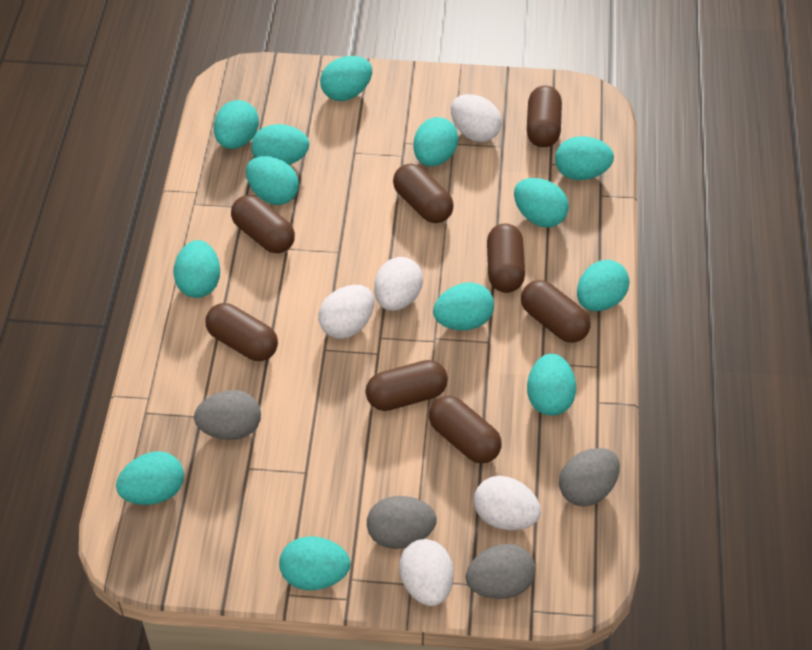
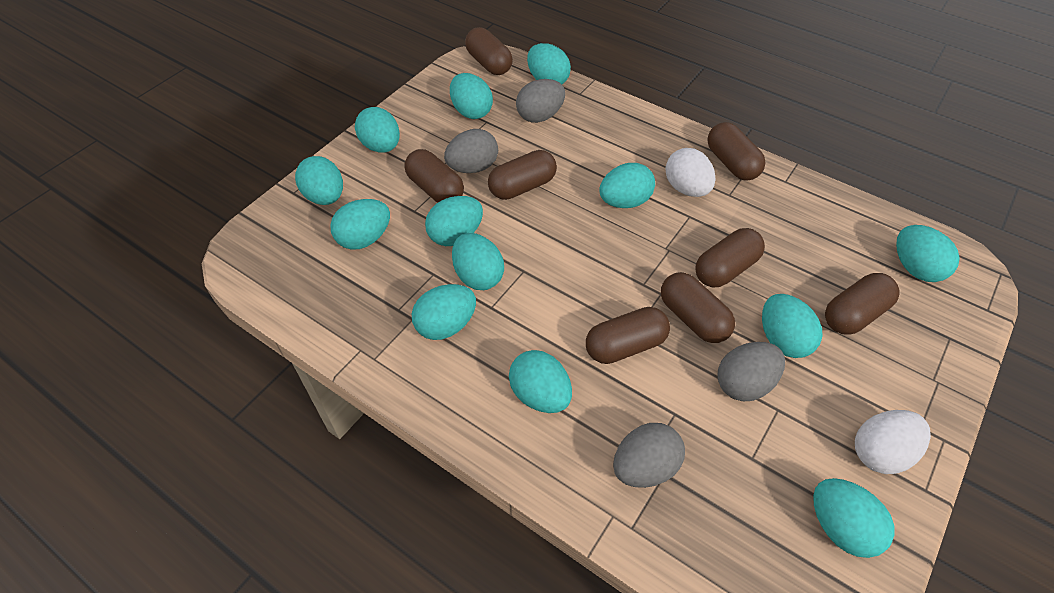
white egg: 5 -> 2

